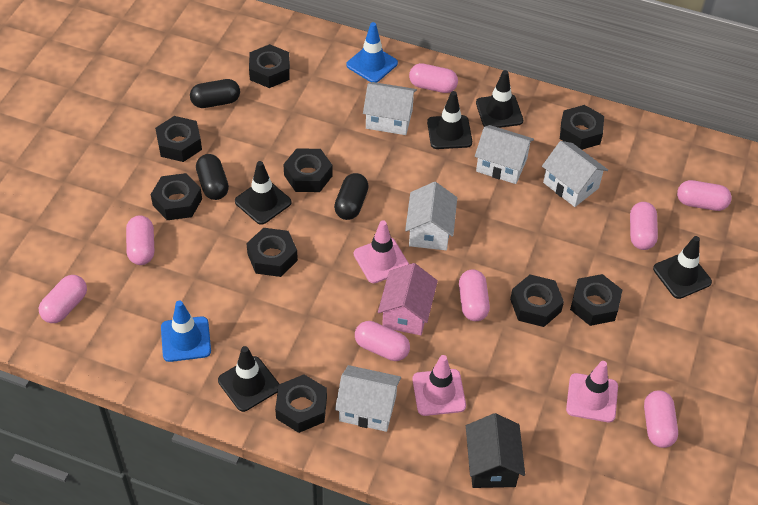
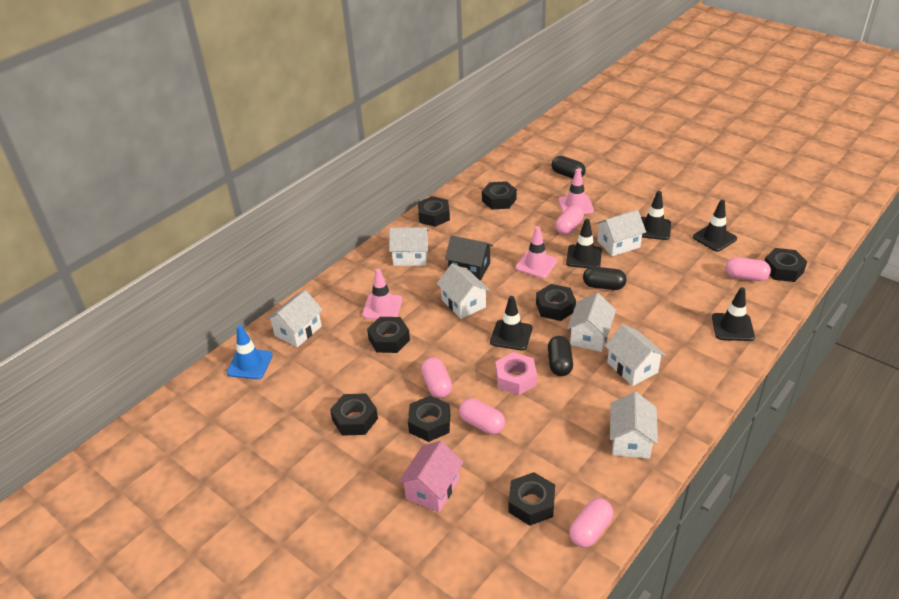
black nut: 9 -> 8
blue traffic cone: 2 -> 1
pink capsule: 8 -> 5
pink nut: 0 -> 1
white house: 5 -> 7

